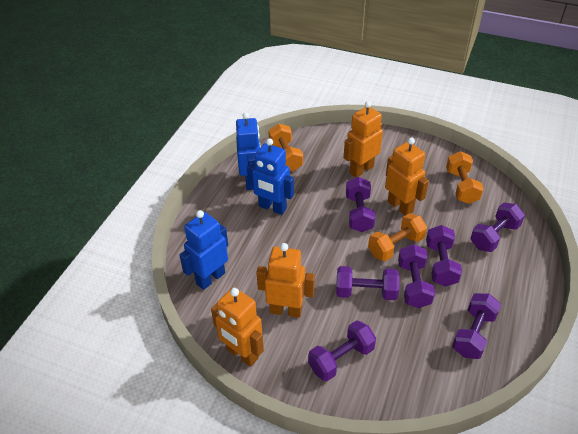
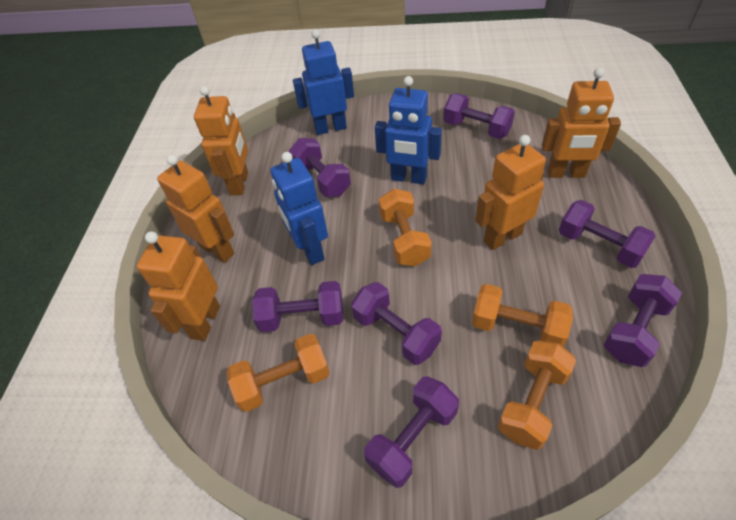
orange dumbbell: 3 -> 4
orange robot: 4 -> 5

